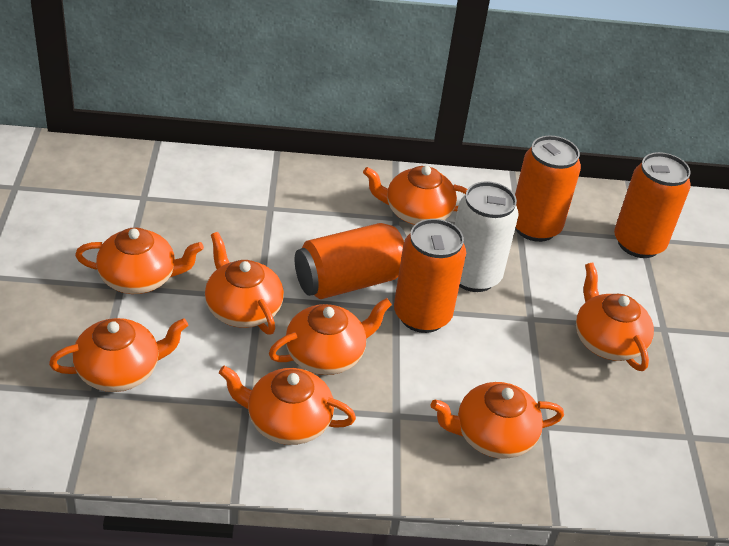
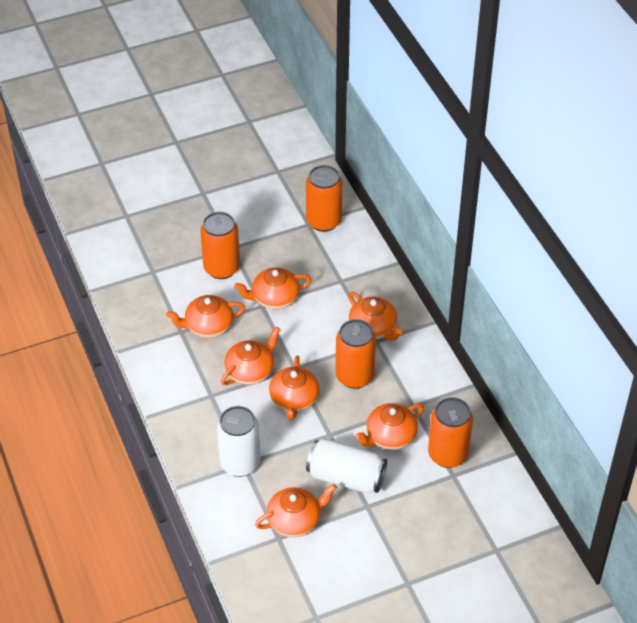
orange teapot: 8 -> 7
white can: 1 -> 2

